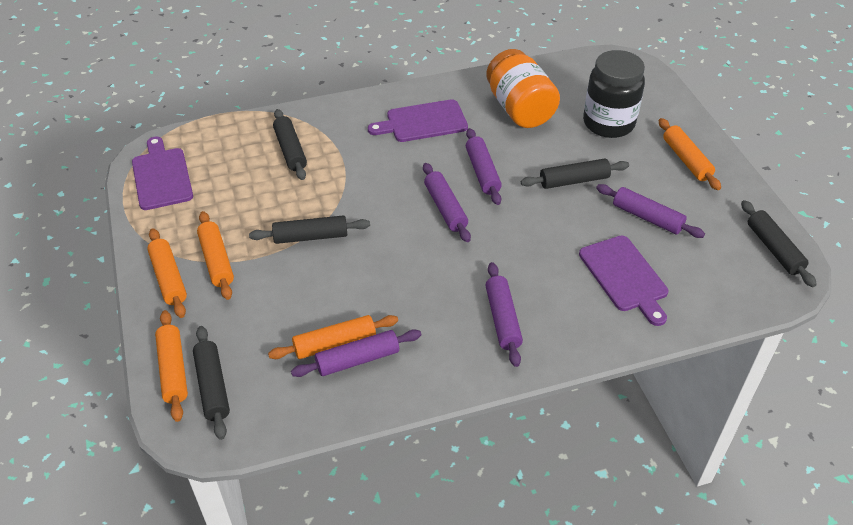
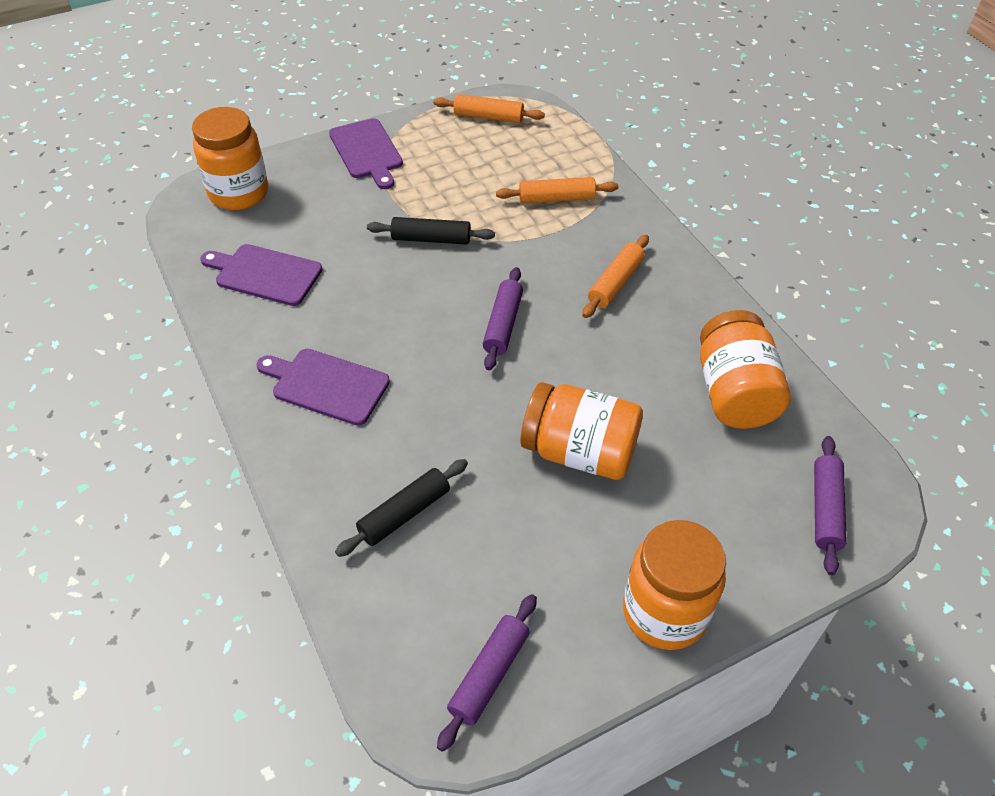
black jar: 1 -> 0
black rolling pin: 5 -> 2
orange jar: 1 -> 4
orange rolling pin: 5 -> 3
purple rolling pin: 5 -> 3

